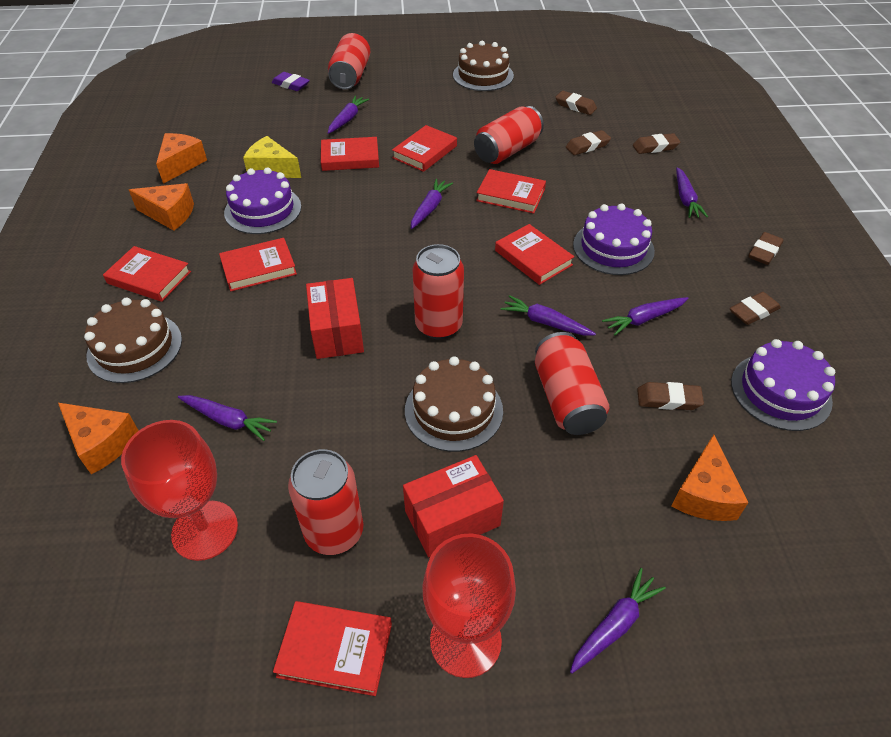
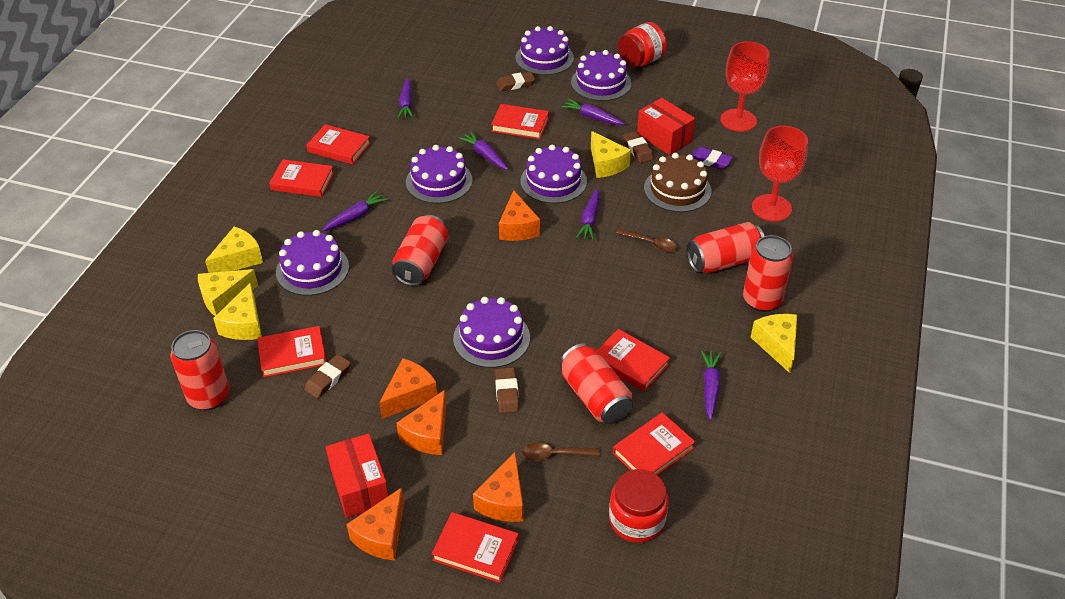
brown cake: 3 -> 1
brown eraser: 6 -> 4
brown spoon: 0 -> 2
orange cheese: 4 -> 5
purple cake: 3 -> 6
purple carrot: 7 -> 6
red jar: 0 -> 2
yellow cheese: 1 -> 5

